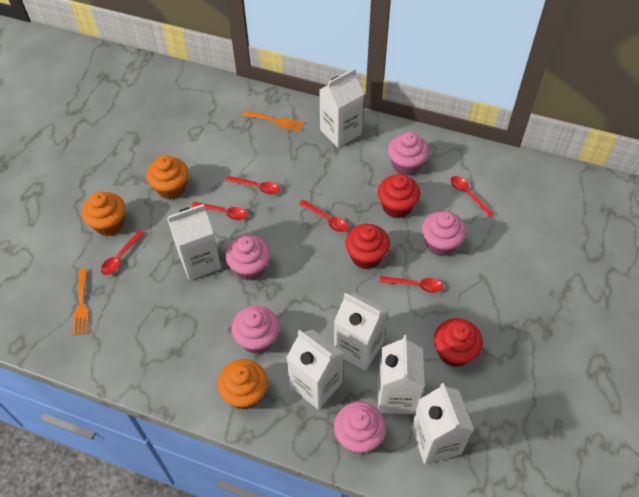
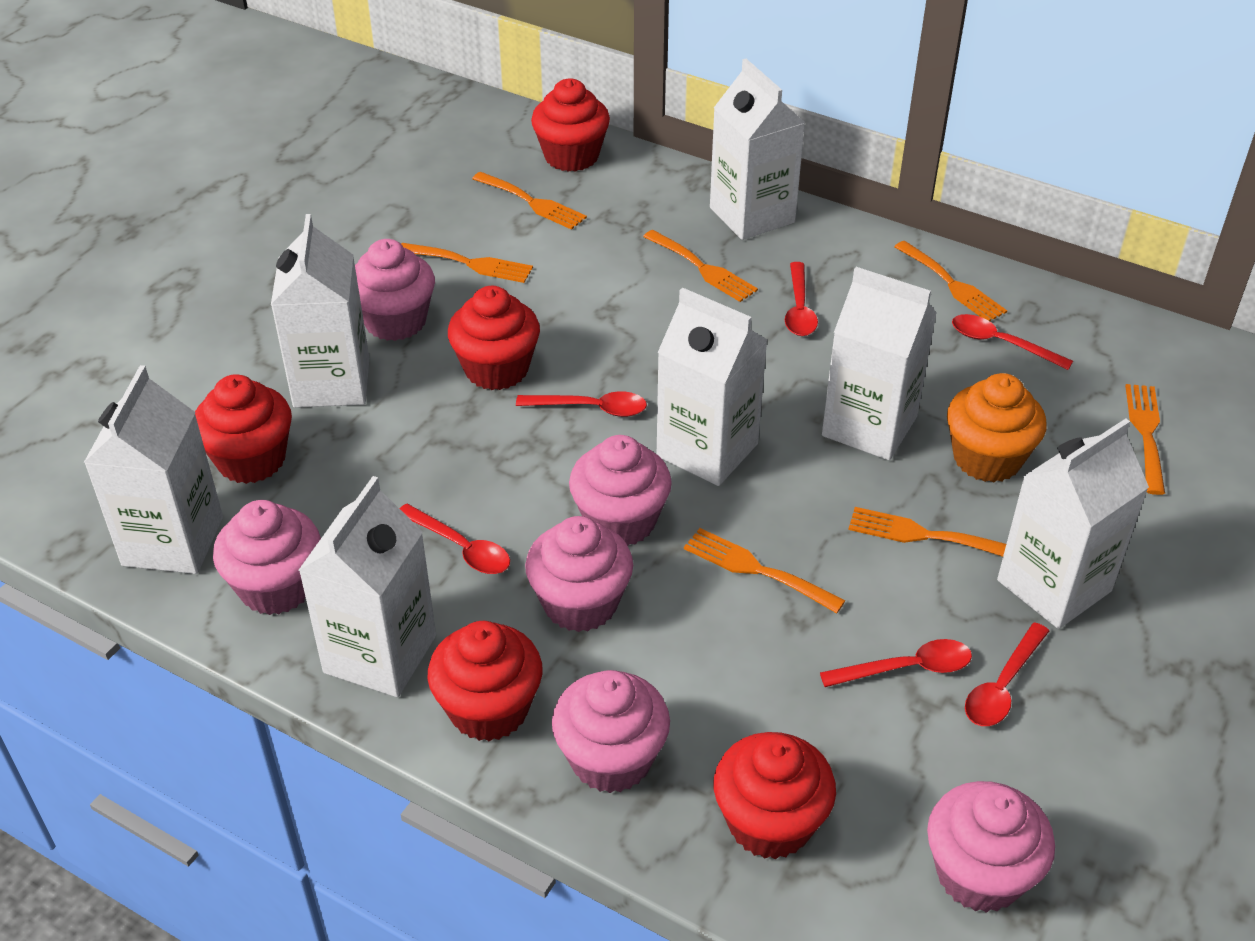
orange cupcake: 3 -> 1
orange fork: 2 -> 7
pink cupcake: 5 -> 6
red cupcake: 3 -> 5
white carton: 6 -> 7

